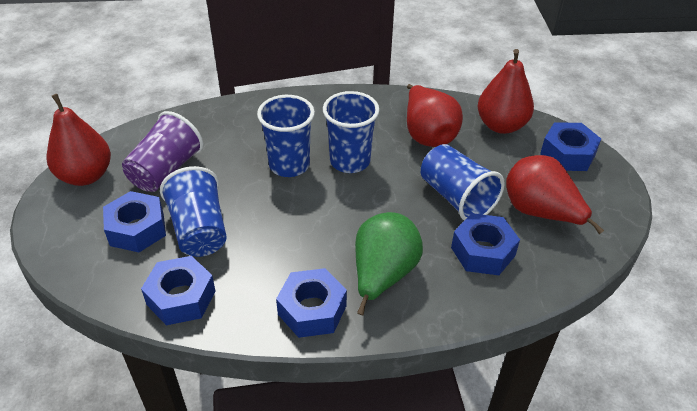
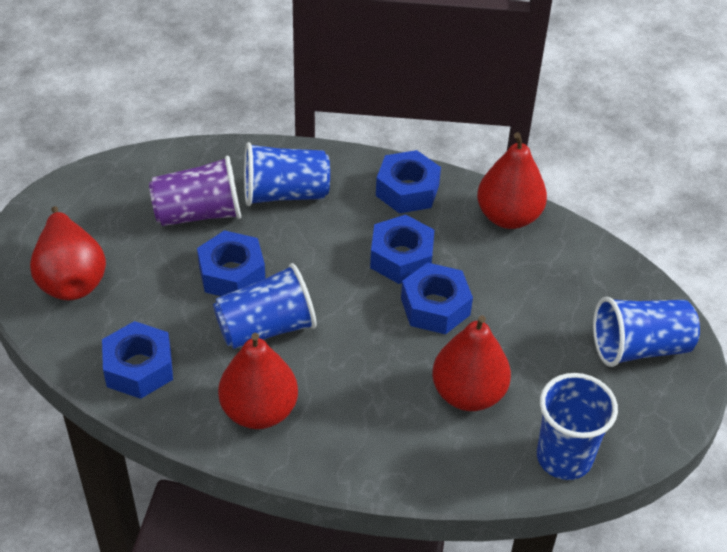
green pear: 1 -> 0

